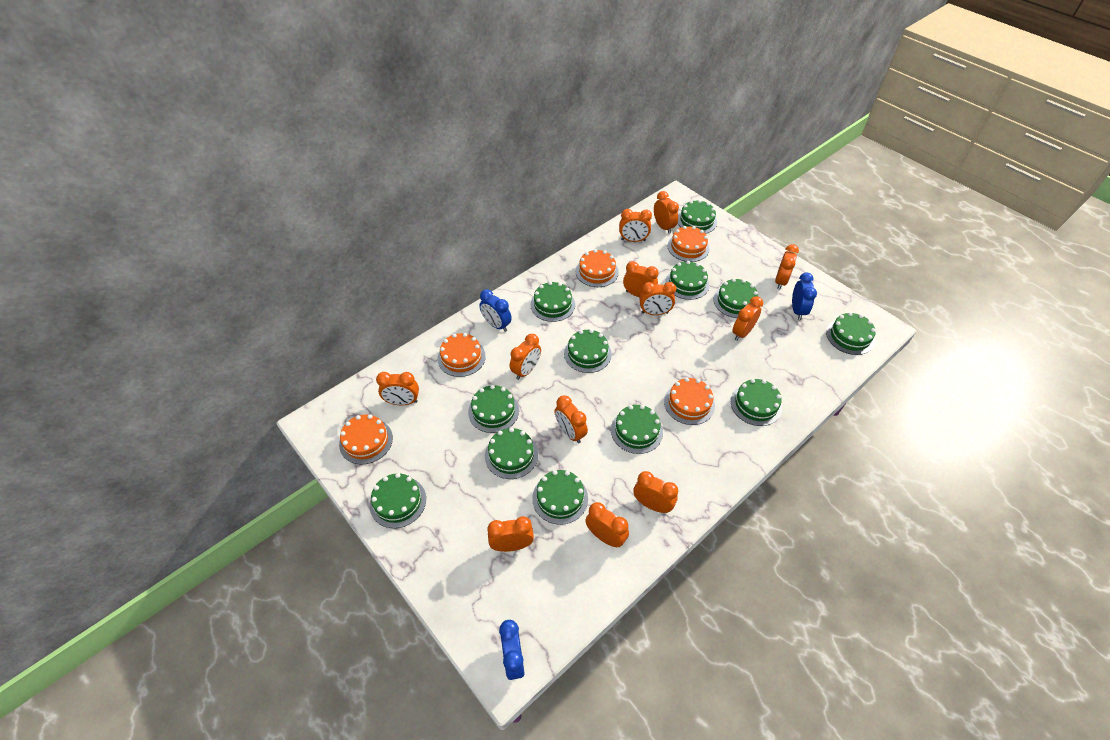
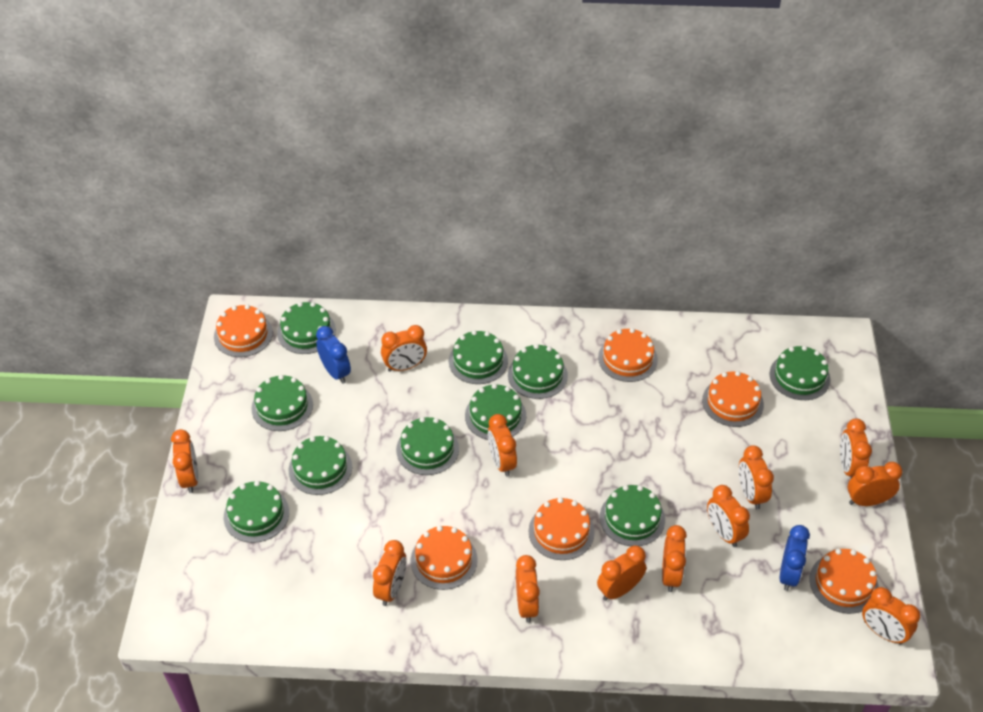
blue clock: 3 -> 2
green cake: 12 -> 10
orange cake: 5 -> 6

